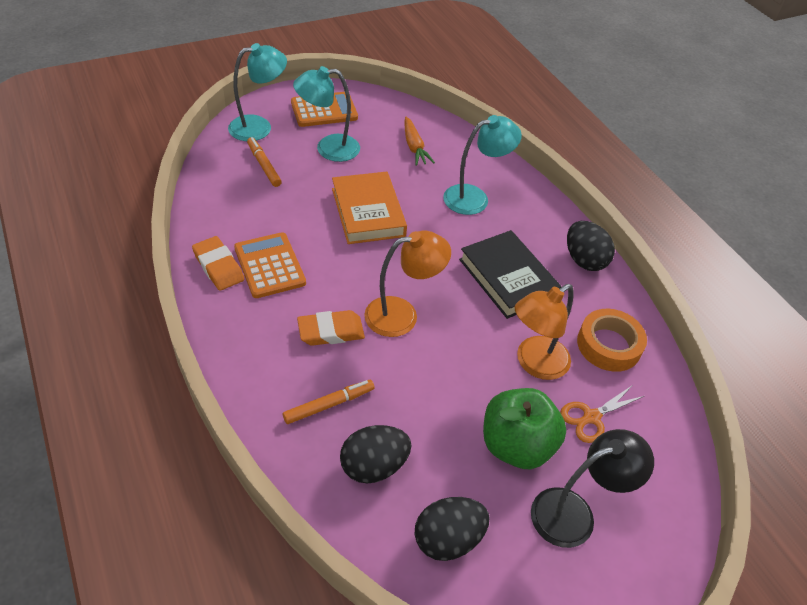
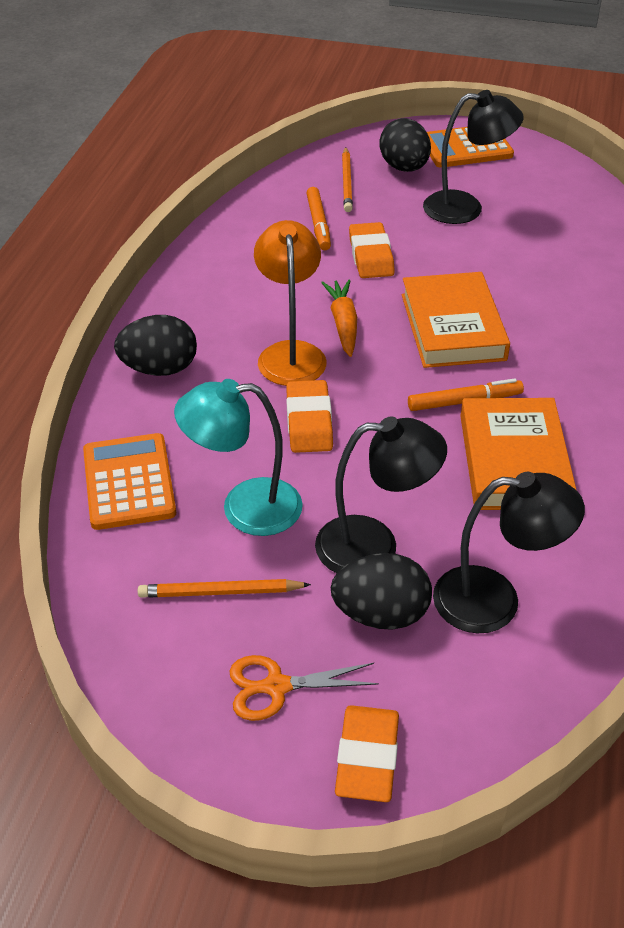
black book: 1 -> 0
black lamp: 1 -> 3
green apple: 1 -> 0
orange book: 1 -> 2
orange eraser: 2 -> 3
orange lamp: 2 -> 1
orange pencil: 0 -> 2
orange tape: 1 -> 0
turquoise lamp: 3 -> 1

